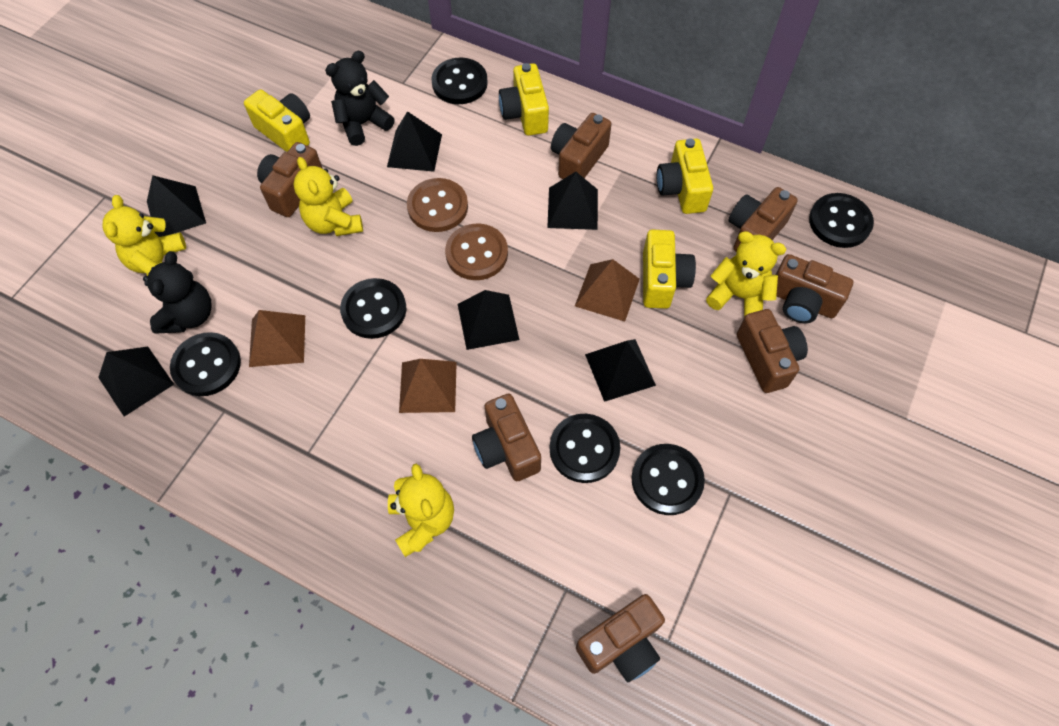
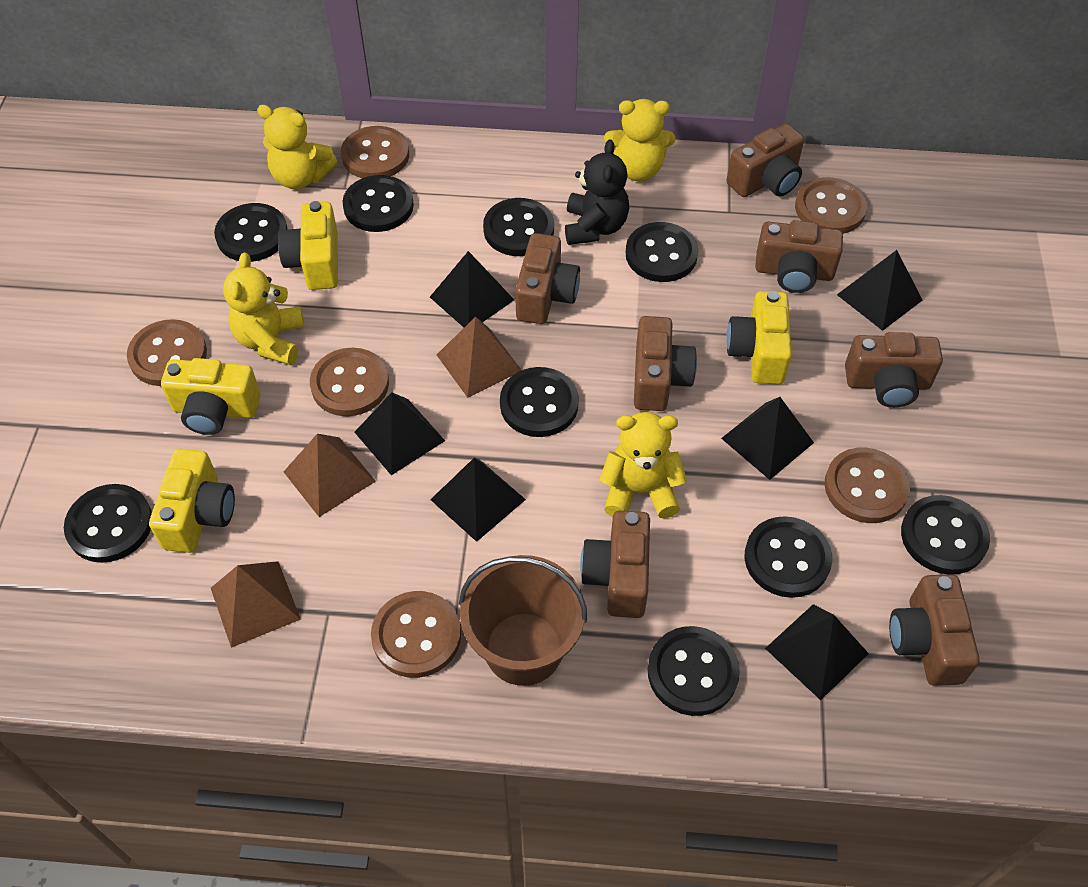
black button: 6 -> 9
black teddy bear: 2 -> 1
brown bucket: 0 -> 1
brown button: 2 -> 6

